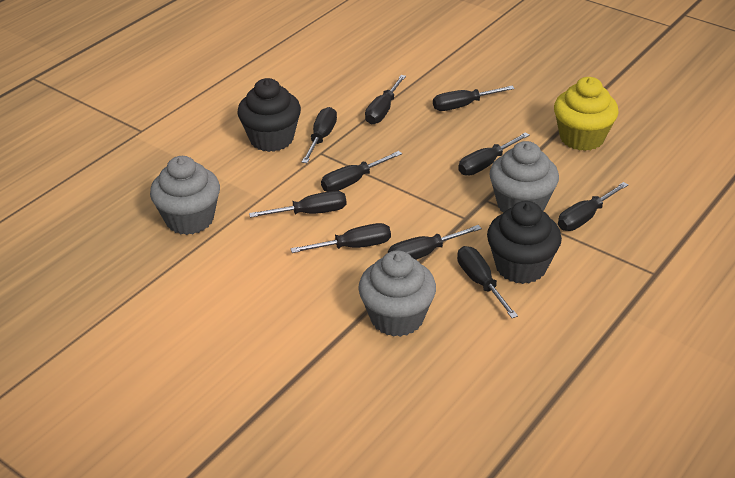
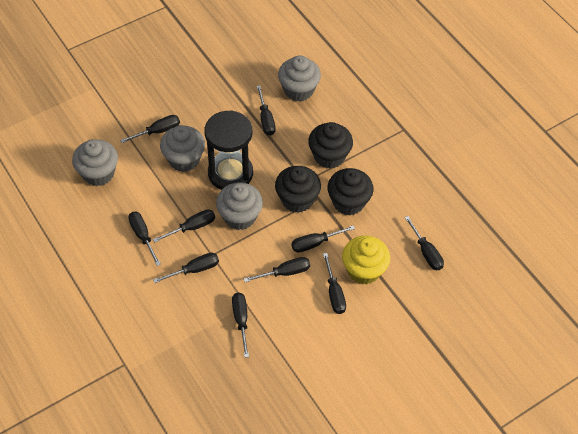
black cupcake: 2 -> 3
black hourglass: 0 -> 1
grey cupcake: 3 -> 4

